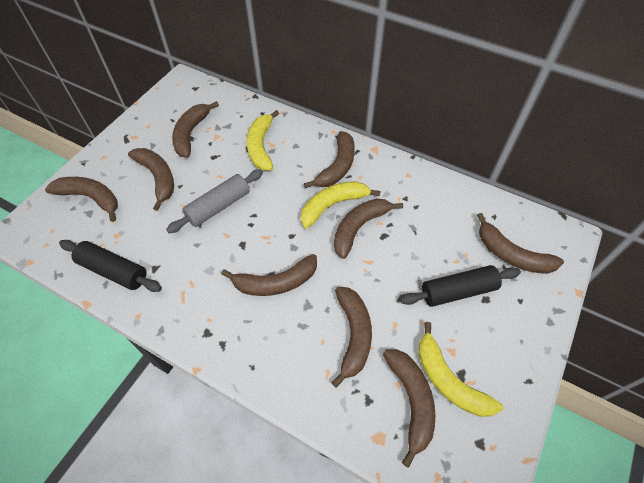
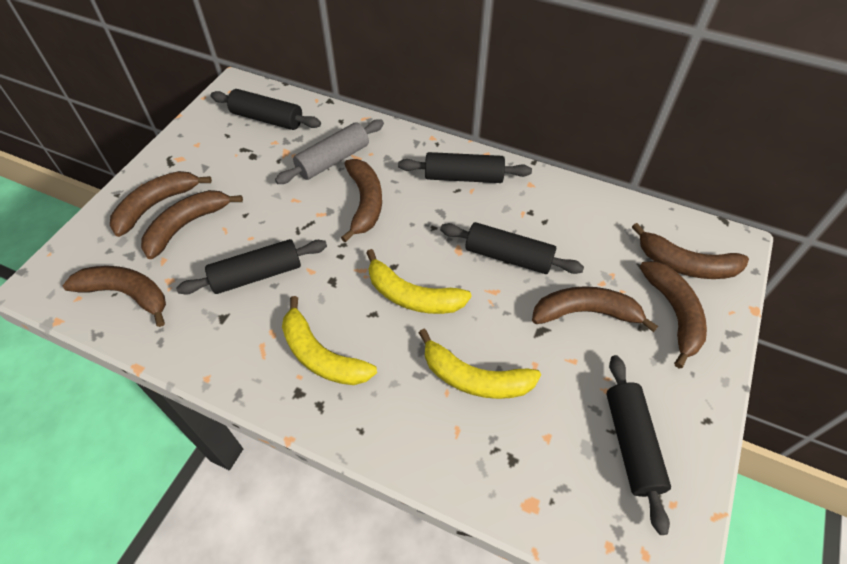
black rolling pin: 2 -> 5
brown banana: 9 -> 7

